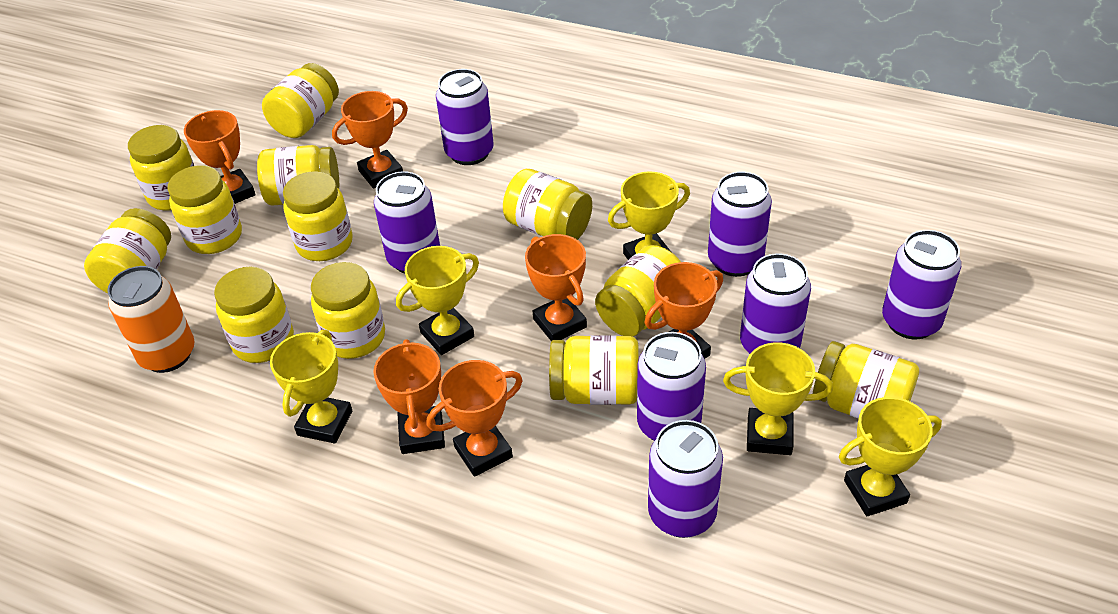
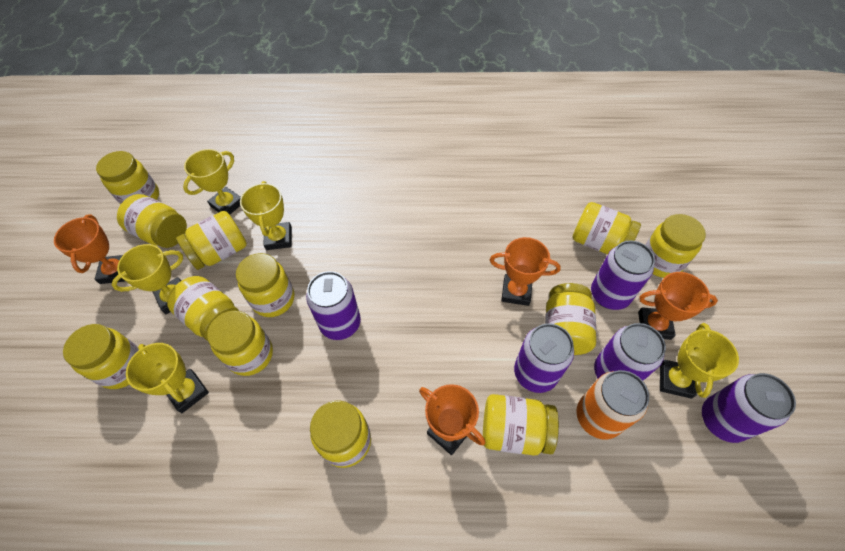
orange trophy: 6 -> 4
purple can: 7 -> 5

